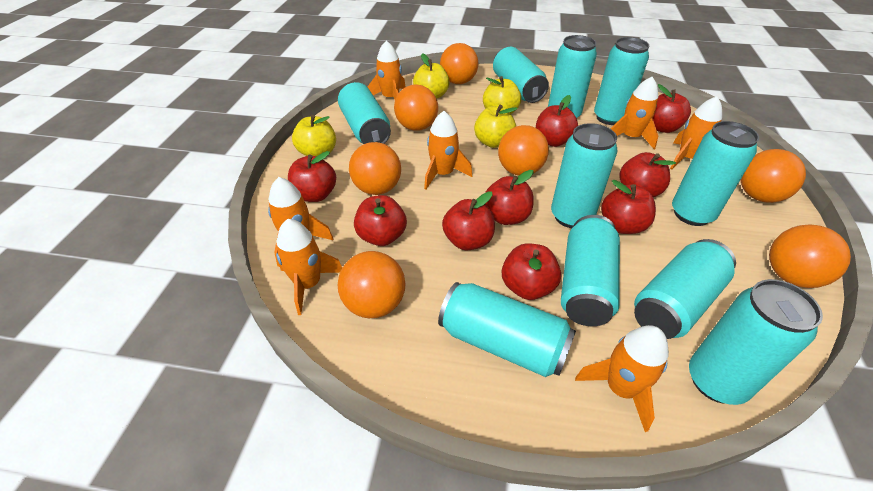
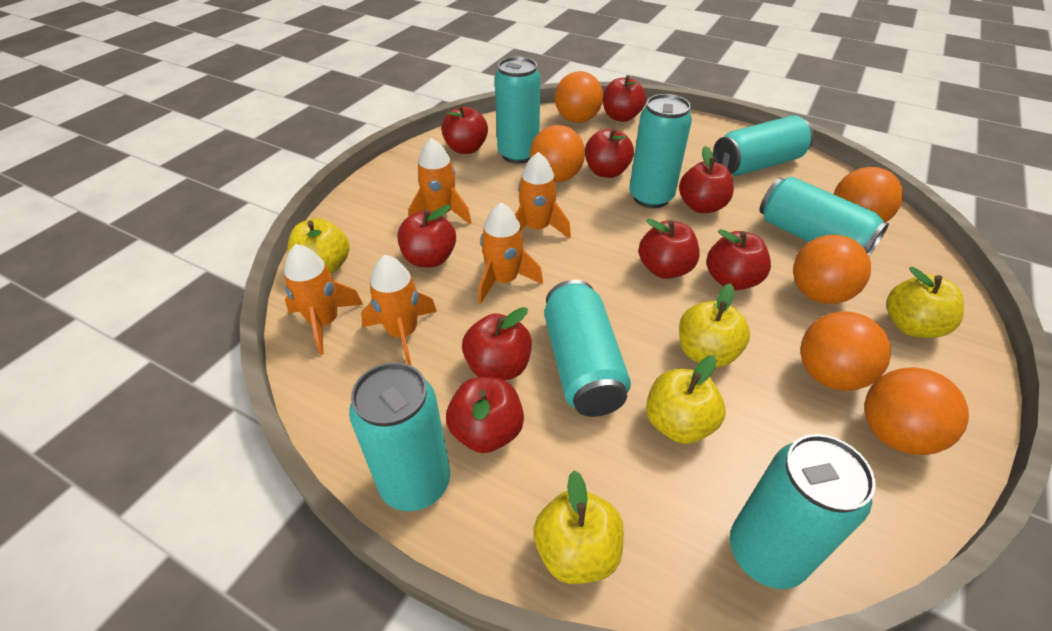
orange ball: 7 -> 6
orange rocket: 7 -> 5
turquoise can: 10 -> 7
yellow apple: 4 -> 5

